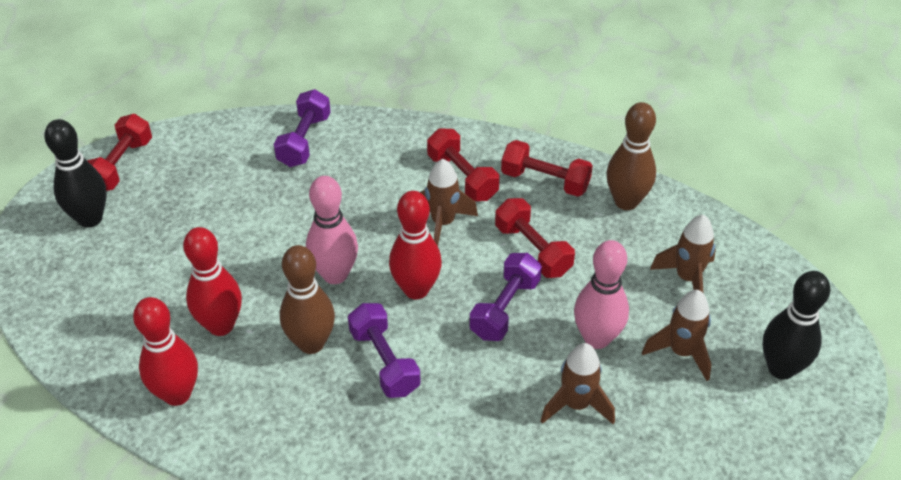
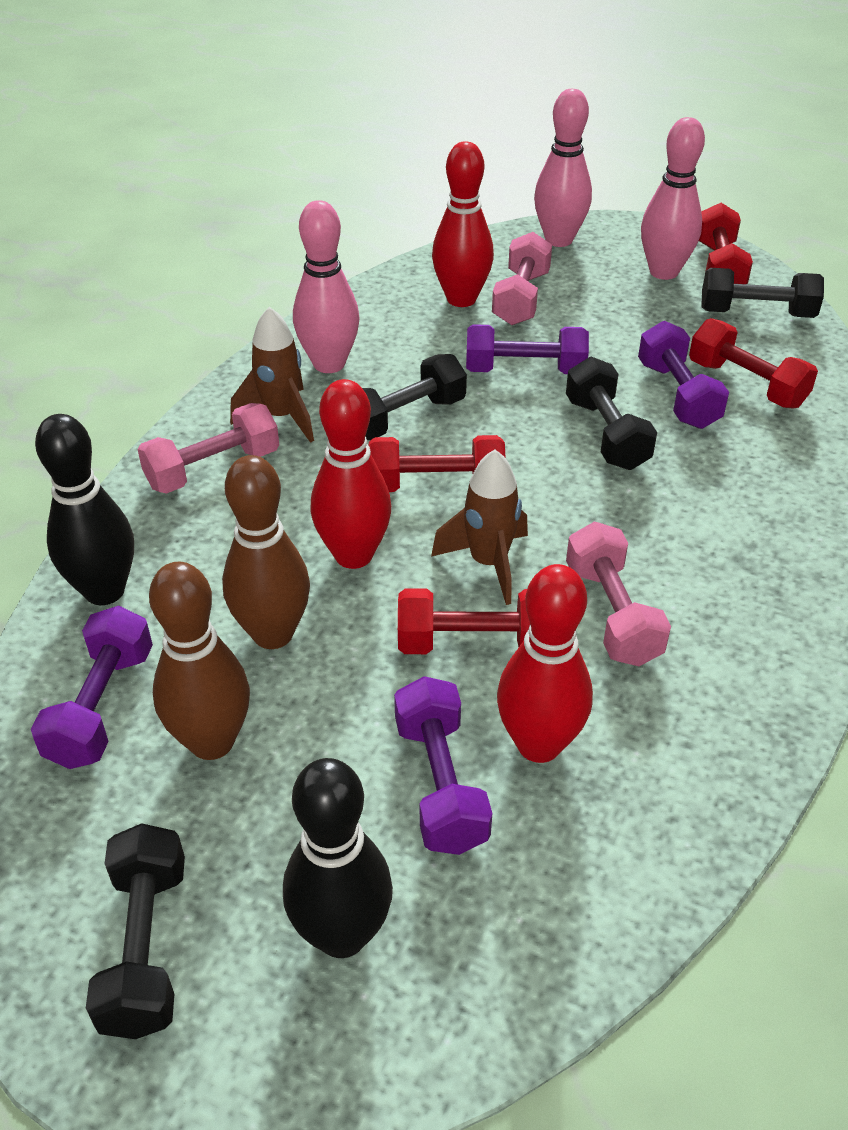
black dumbbell: 0 -> 4
brown rocket: 4 -> 2
pink bowling pin: 2 -> 3
pink dumbbell: 0 -> 3
purple dumbbell: 3 -> 4

